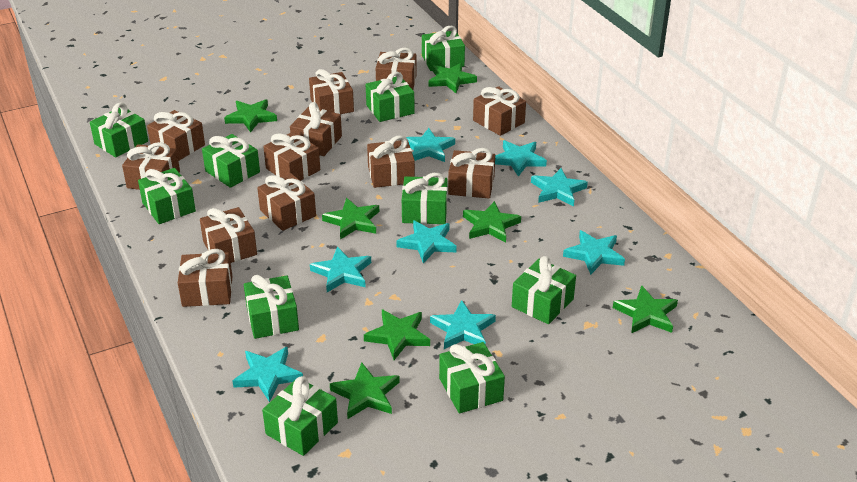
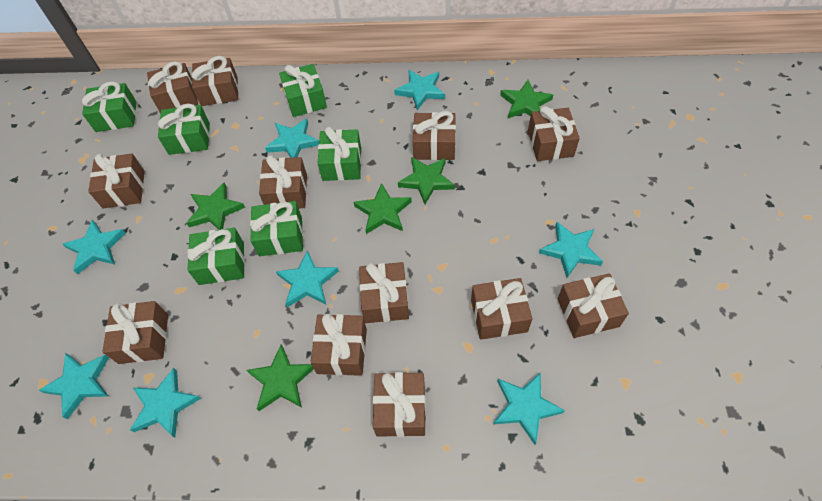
green gift: 10 -> 6
green star: 7 -> 5

